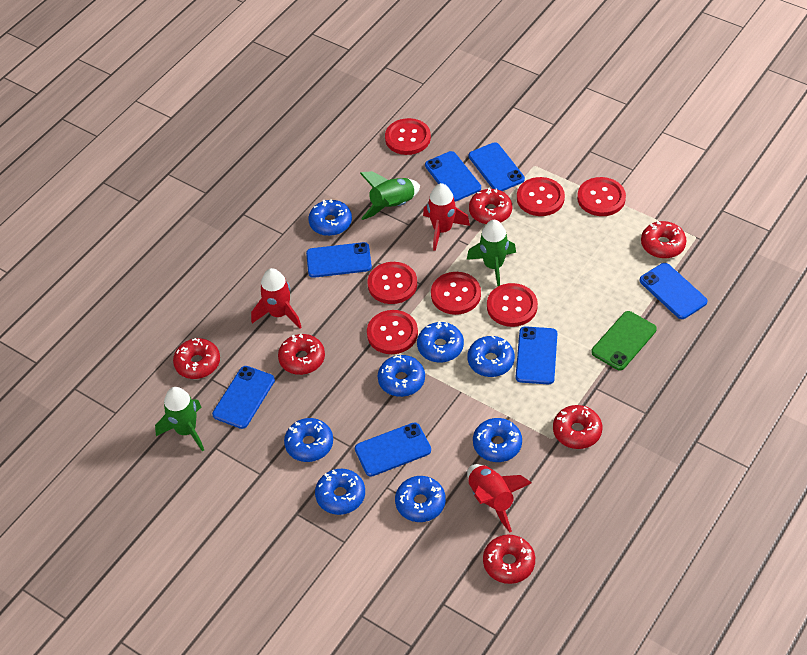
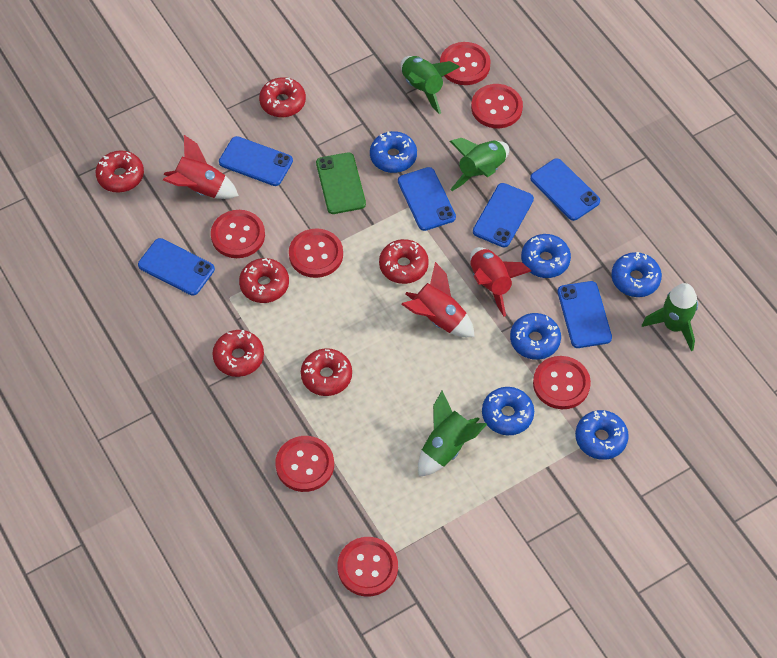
blue donut: 8 -> 6
blue phone: 7 -> 6
green rocket: 3 -> 4

